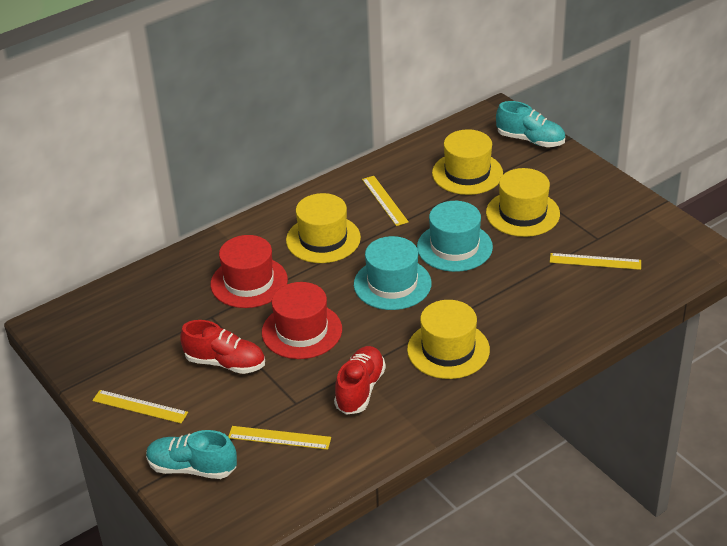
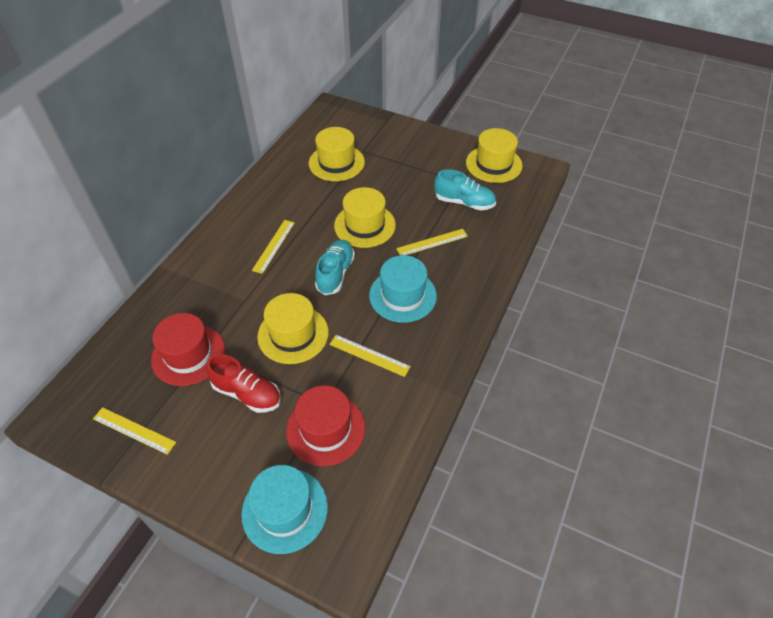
red shoe: 2 -> 1

